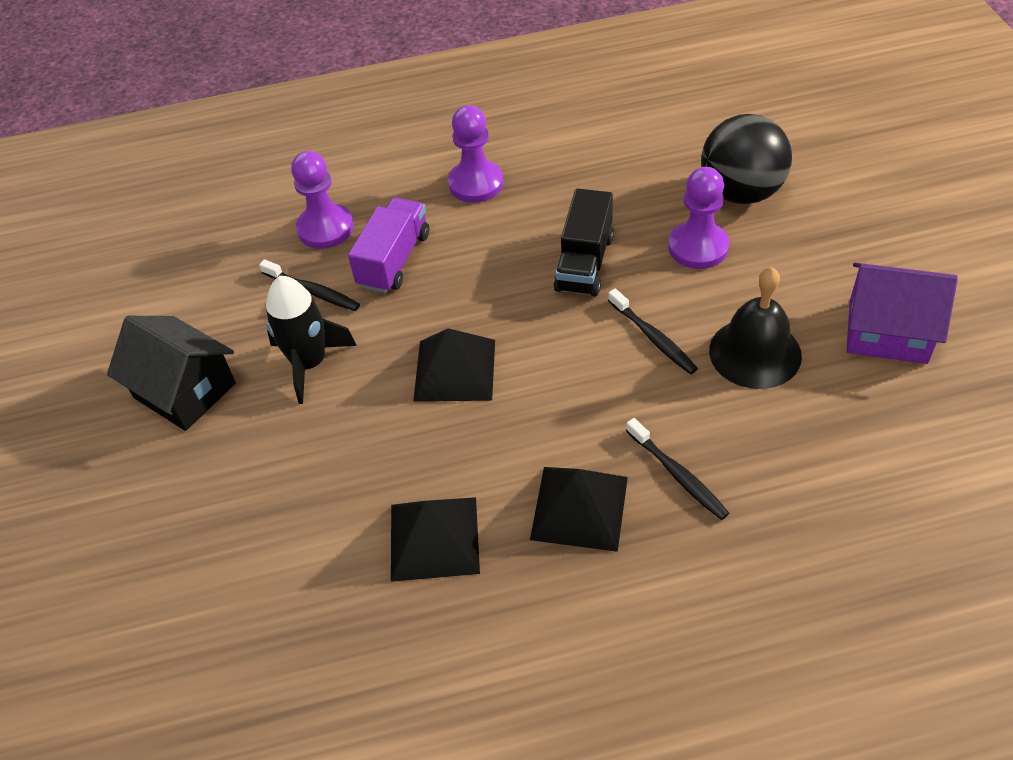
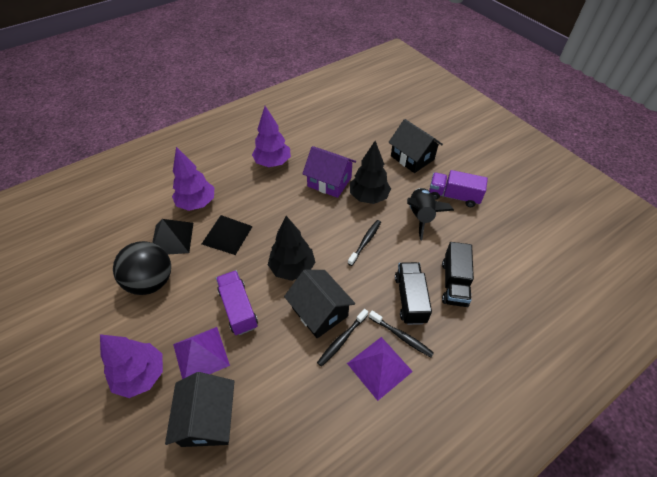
black bell: 1 -> 0
black house: 1 -> 3
black pyramid: 3 -> 2
black tree: 0 -> 2
black truck: 1 -> 2
purple pawn: 3 -> 0
purple pyramid: 0 -> 2
purple tree: 0 -> 3
purple truck: 1 -> 2

